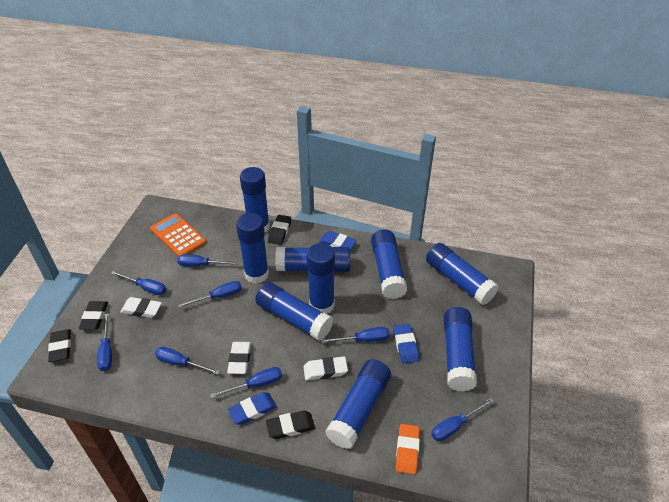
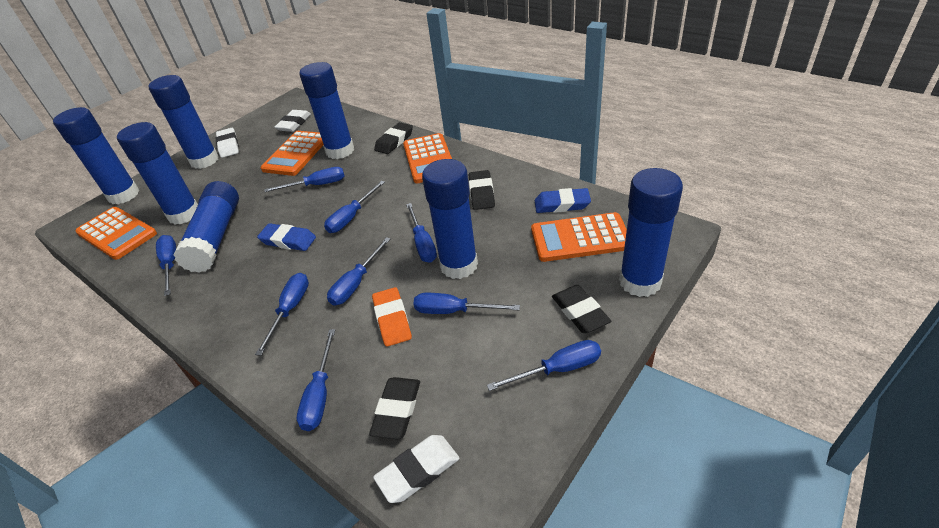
blue eraser: 3 -> 2
blue glue stick: 9 -> 7
blue screwdriver: 8 -> 9
orange calculator: 1 -> 4

